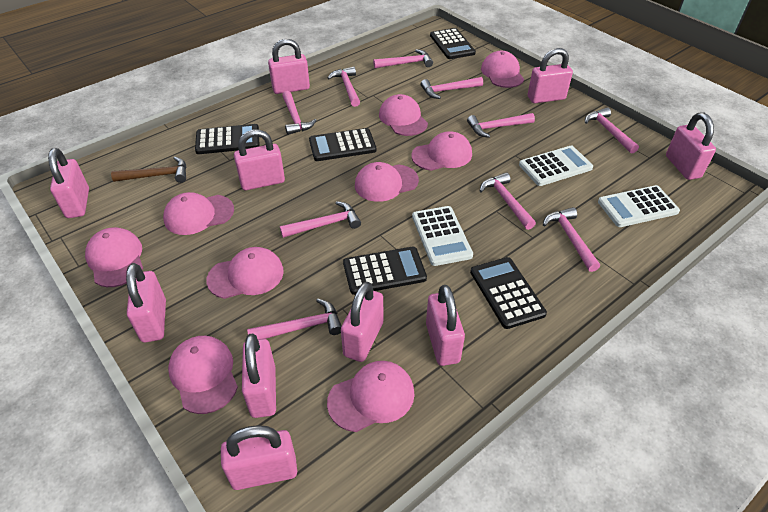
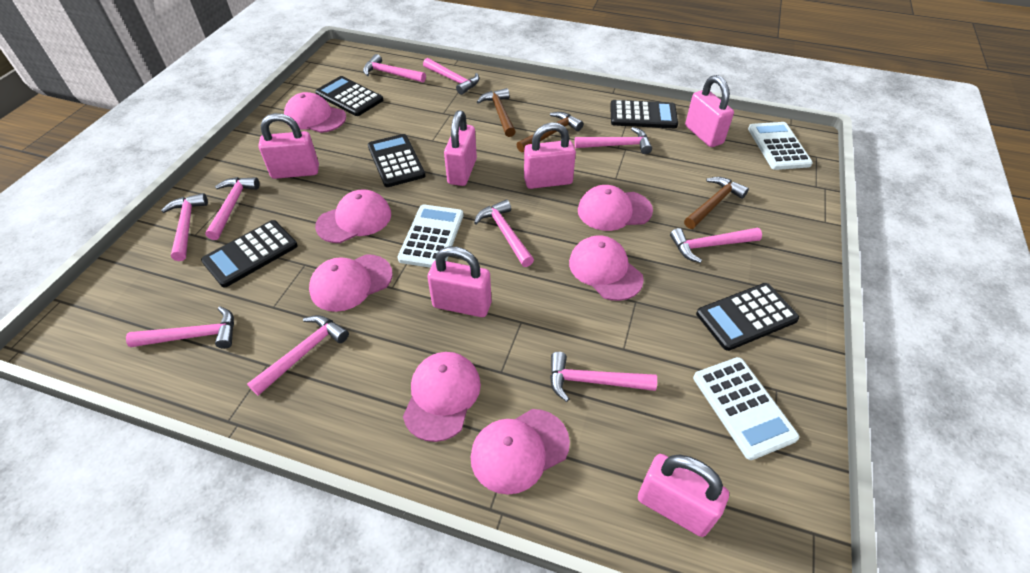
brown hammer: 1 -> 3
pink cap: 9 -> 7
pink padlock: 10 -> 6

